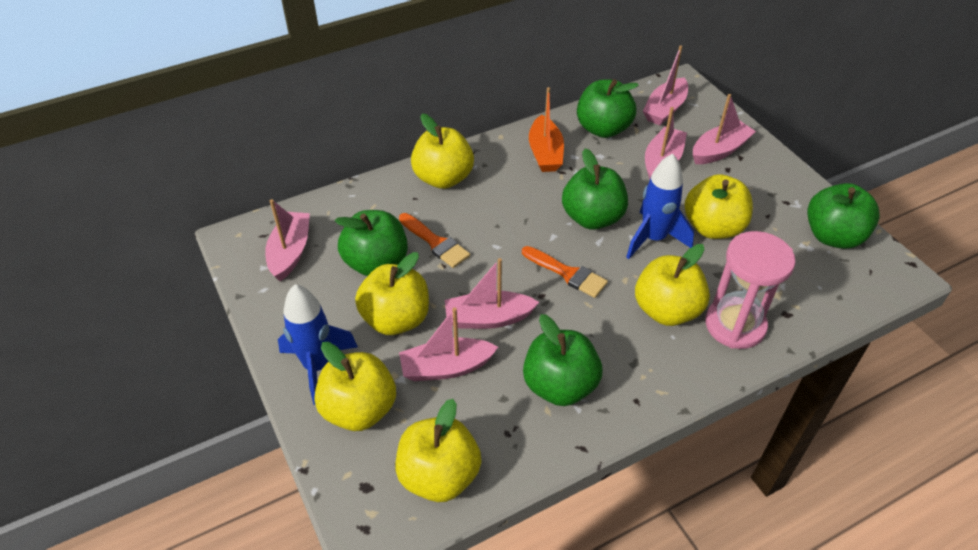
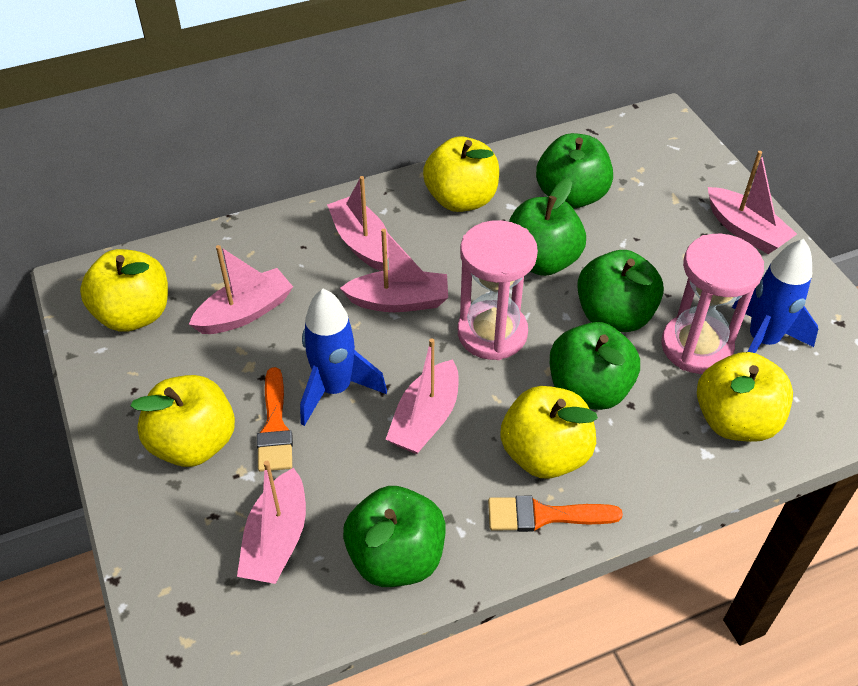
orange boat: 1 -> 0
pink hourglass: 1 -> 2
yellow apple: 6 -> 5

